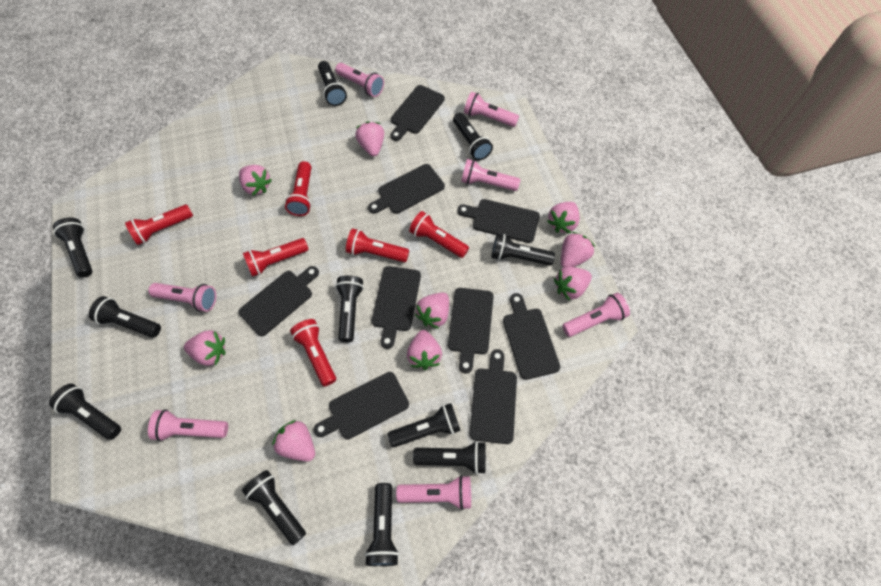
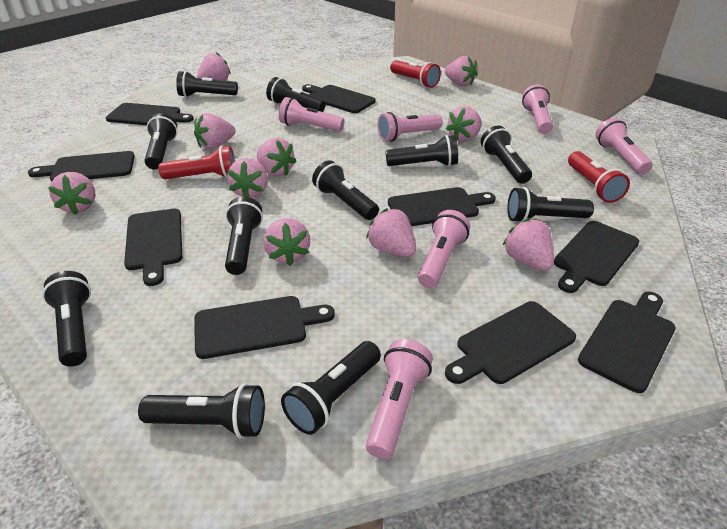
pink flashlight: 7 -> 6
pink strawberry: 9 -> 10
red flashlight: 6 -> 3

